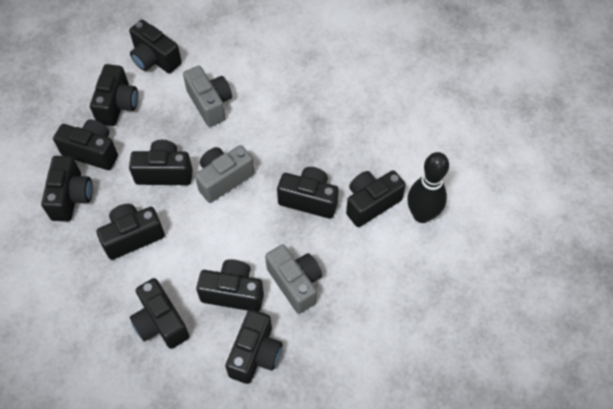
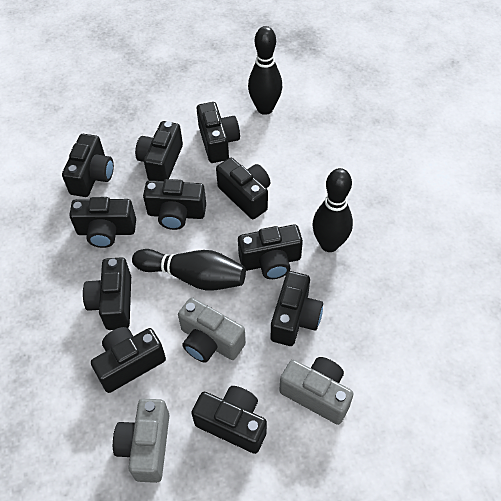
black bowling pin: 1 -> 3

